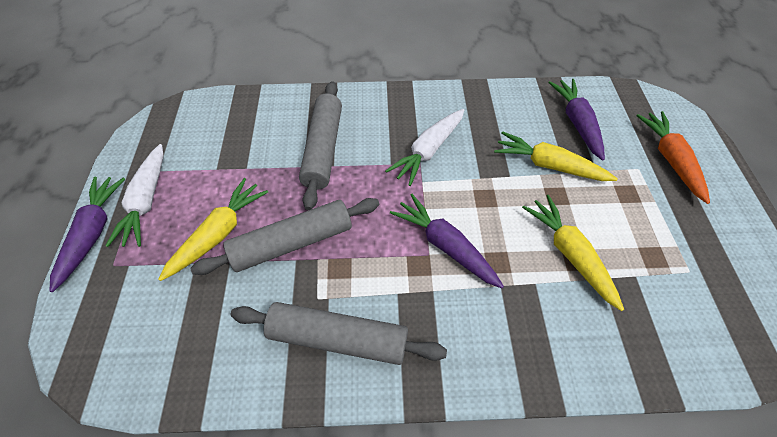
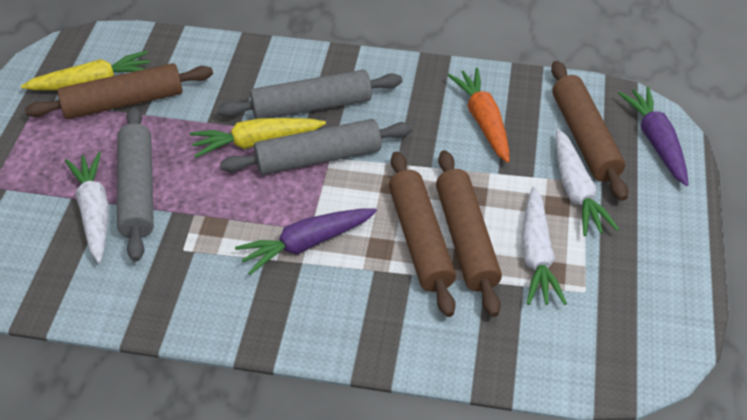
brown rolling pin: 0 -> 4
purple carrot: 3 -> 2
white carrot: 2 -> 3
yellow carrot: 3 -> 2

